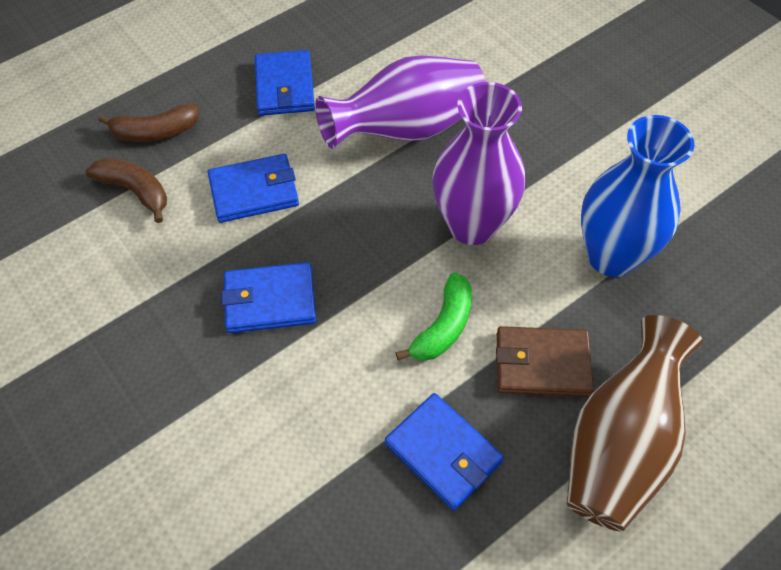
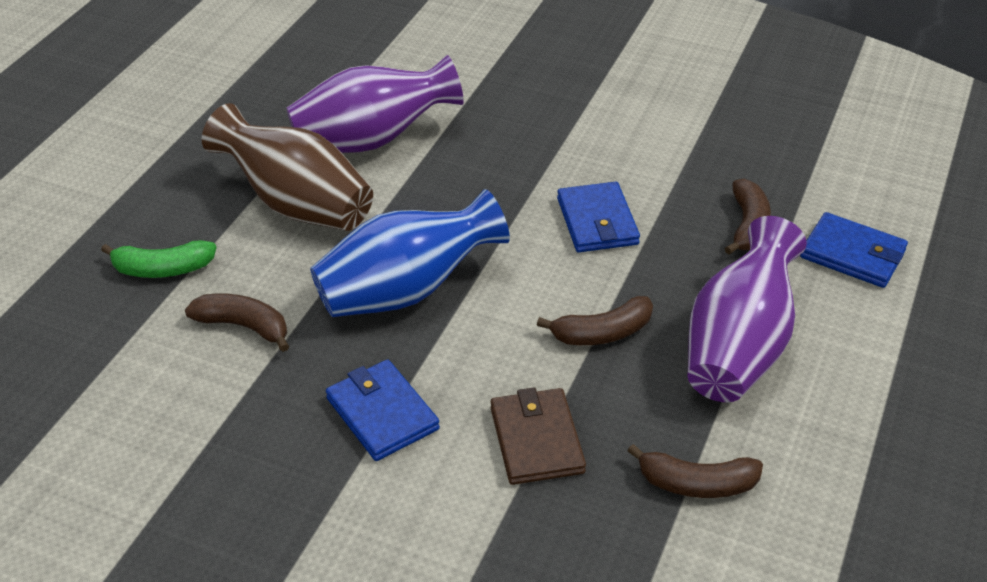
blue wallet: 4 -> 3
brown banana: 2 -> 4

